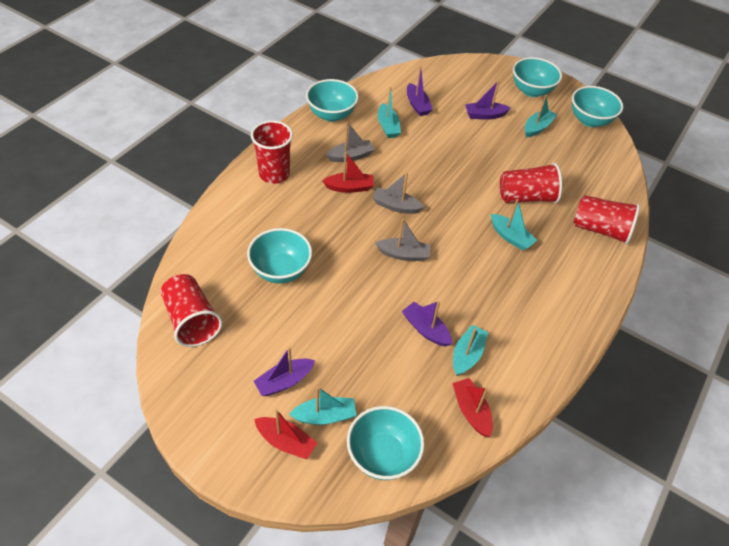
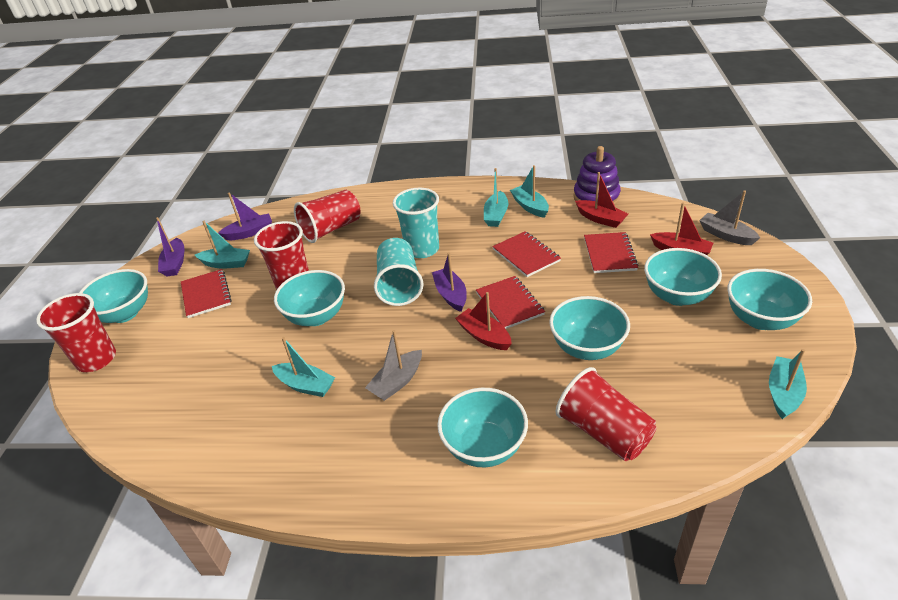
grey boat: 3 -> 2
purple boat: 4 -> 3
purple stacking toy: 0 -> 1
red notebook: 0 -> 4
turquoise bowl: 5 -> 6
turquoise cup: 0 -> 2

